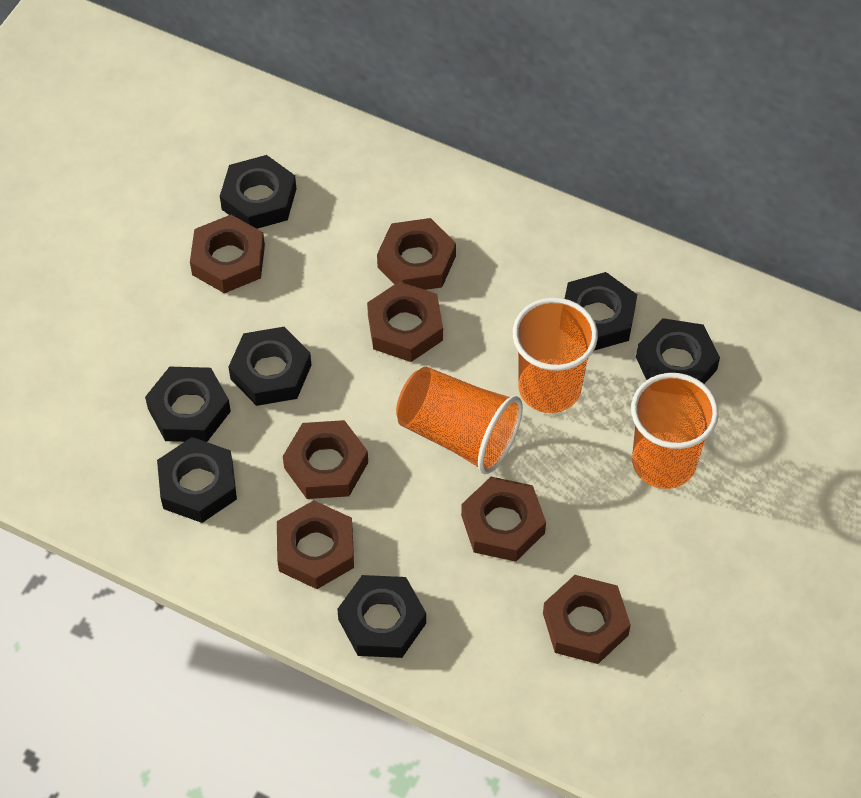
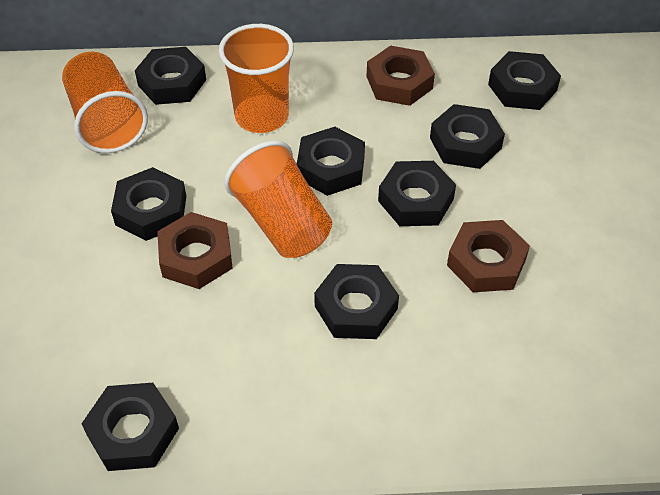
black nut: 7 -> 8
brown nut: 7 -> 3

